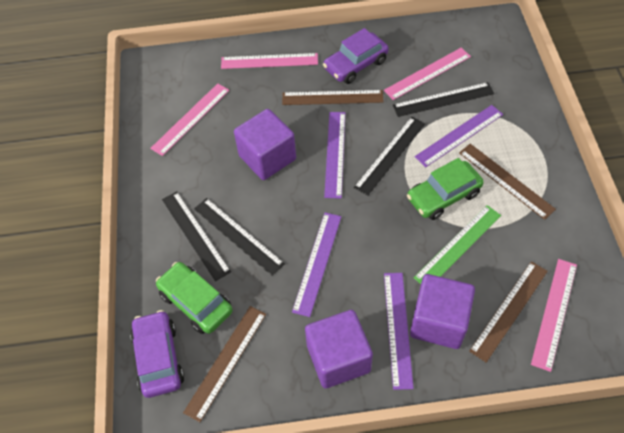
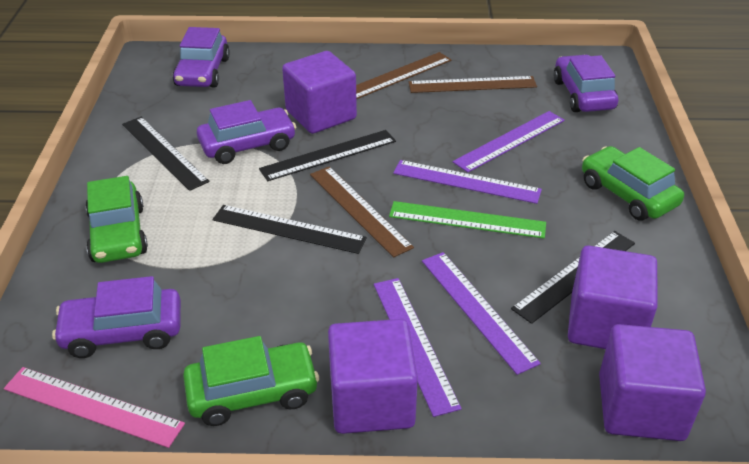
brown ruler: 4 -> 3
green car: 2 -> 3
pink ruler: 4 -> 1
purple car: 2 -> 4
purple cube: 3 -> 4

